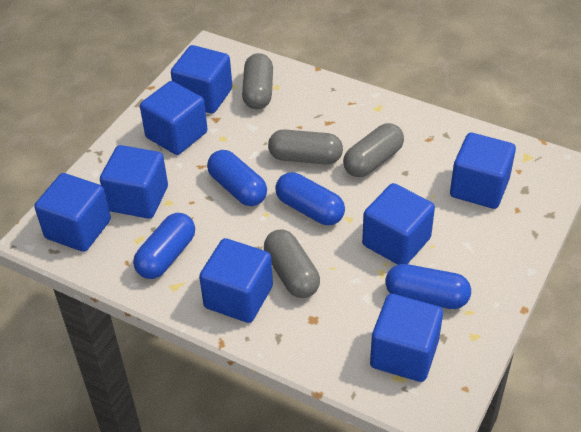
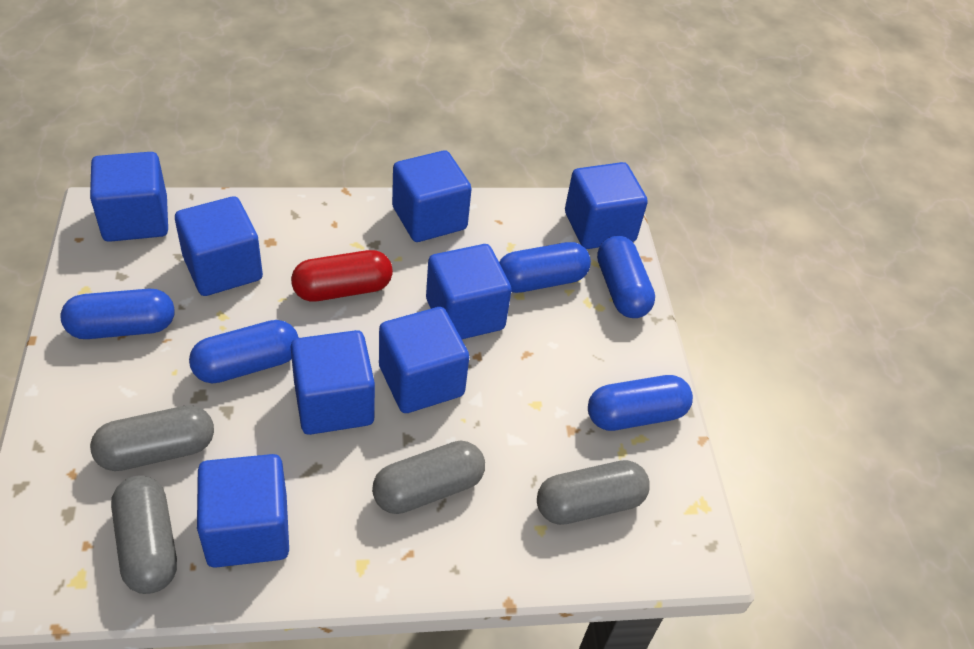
blue capsule: 4 -> 5
red capsule: 0 -> 1

